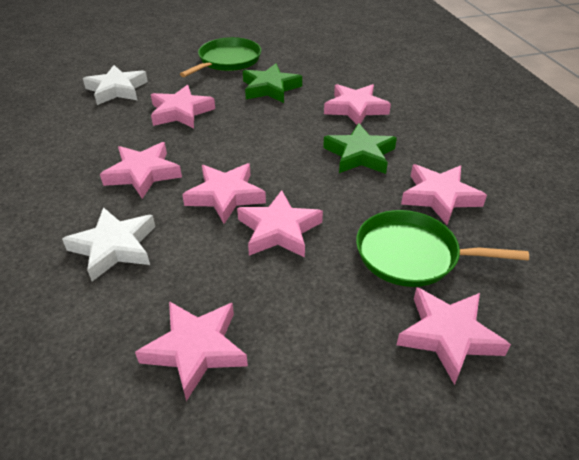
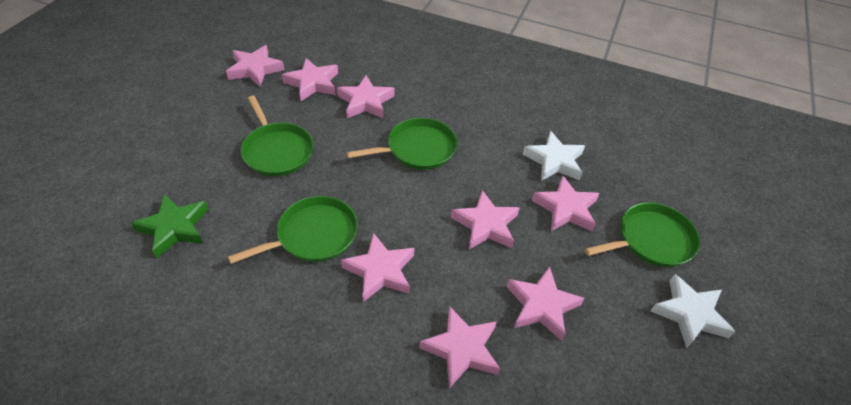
green pan: 2 -> 4
green star: 2 -> 1

